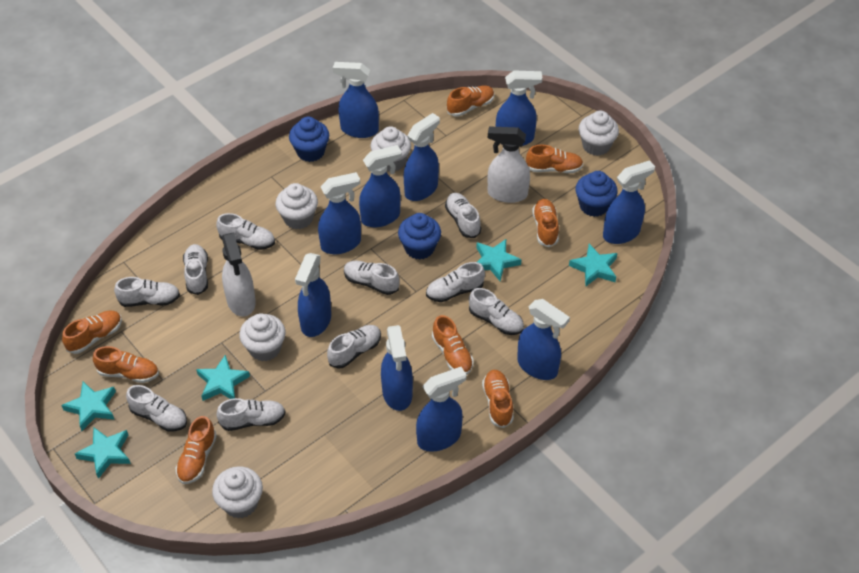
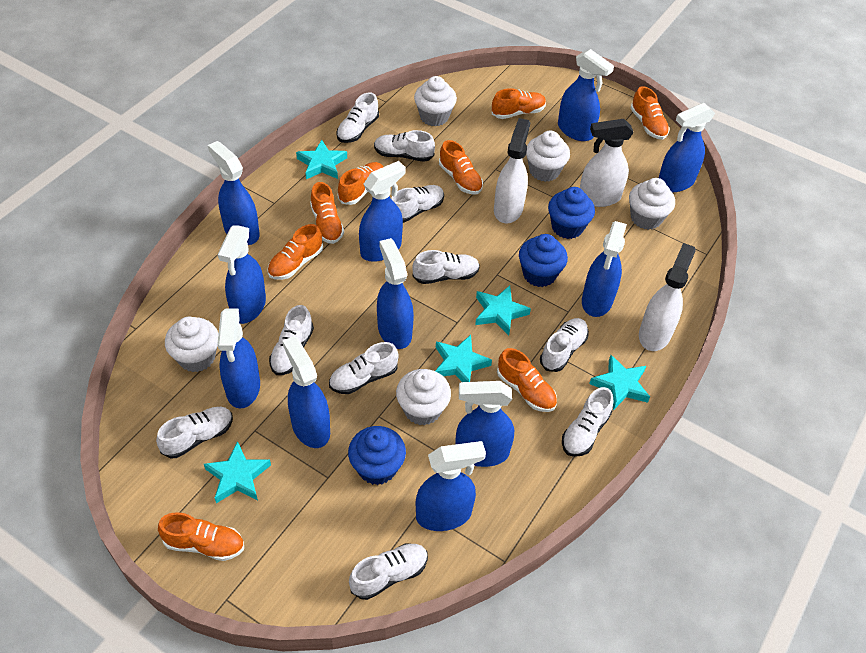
blue spray bottle: 10 -> 11
white spray bottle: 2 -> 3

